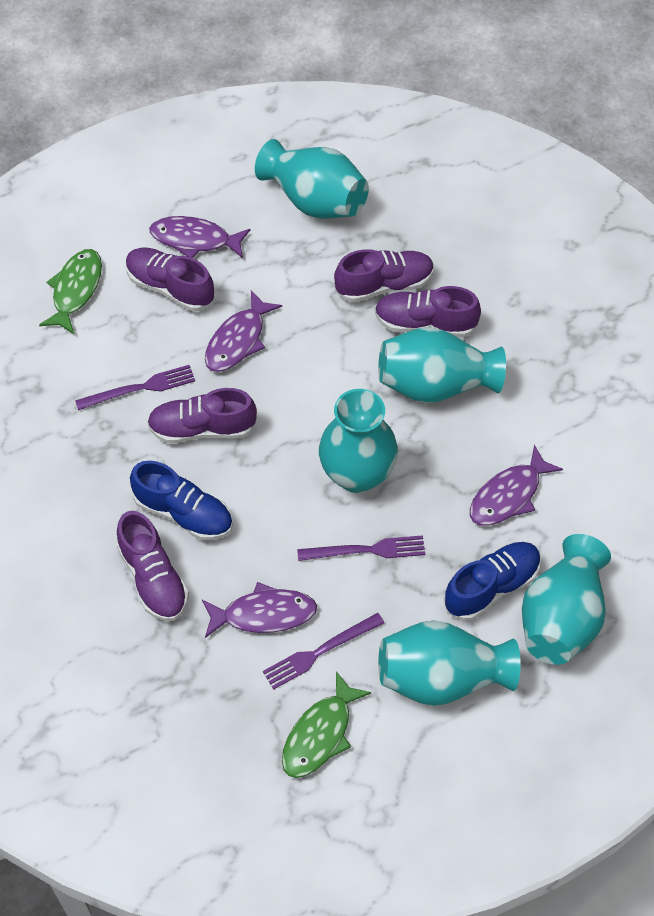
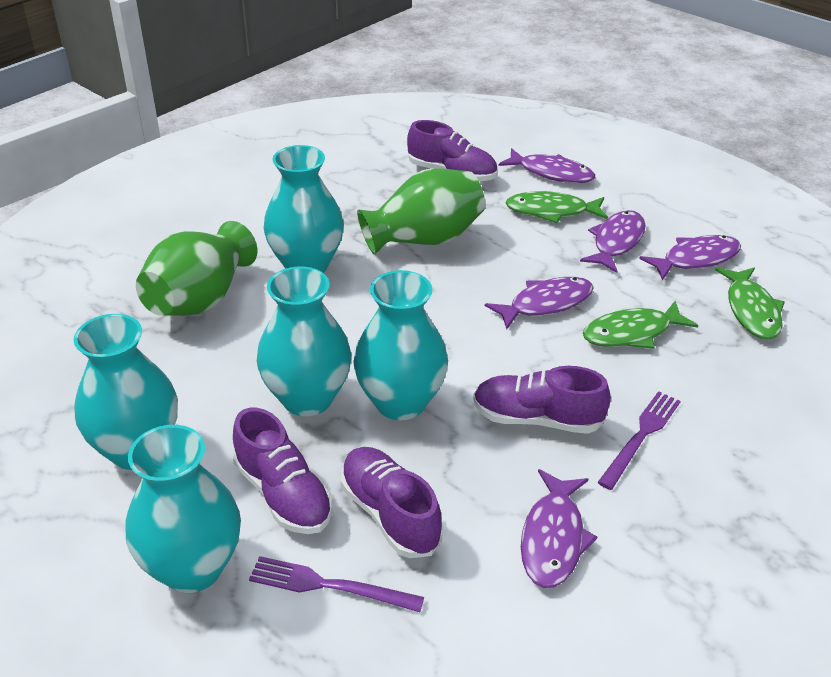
blue shoe: 2 -> 0
green fish: 2 -> 3
green vase: 0 -> 2
purple fish: 4 -> 5
purple fork: 3 -> 2
purple shoe: 5 -> 4

